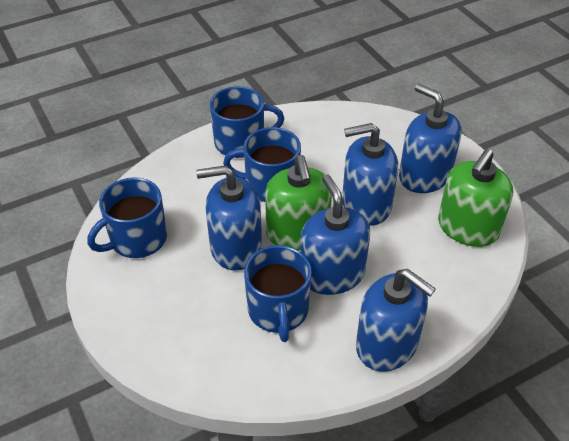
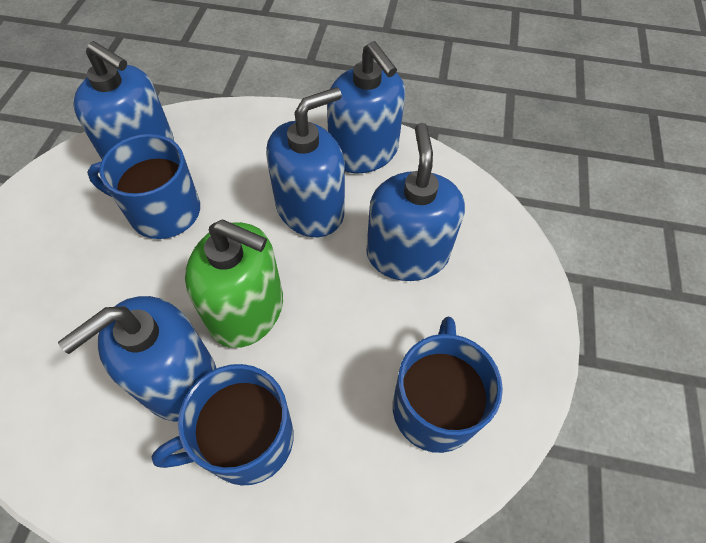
blue mug: 4 -> 3
green soap dispenser: 2 -> 1

